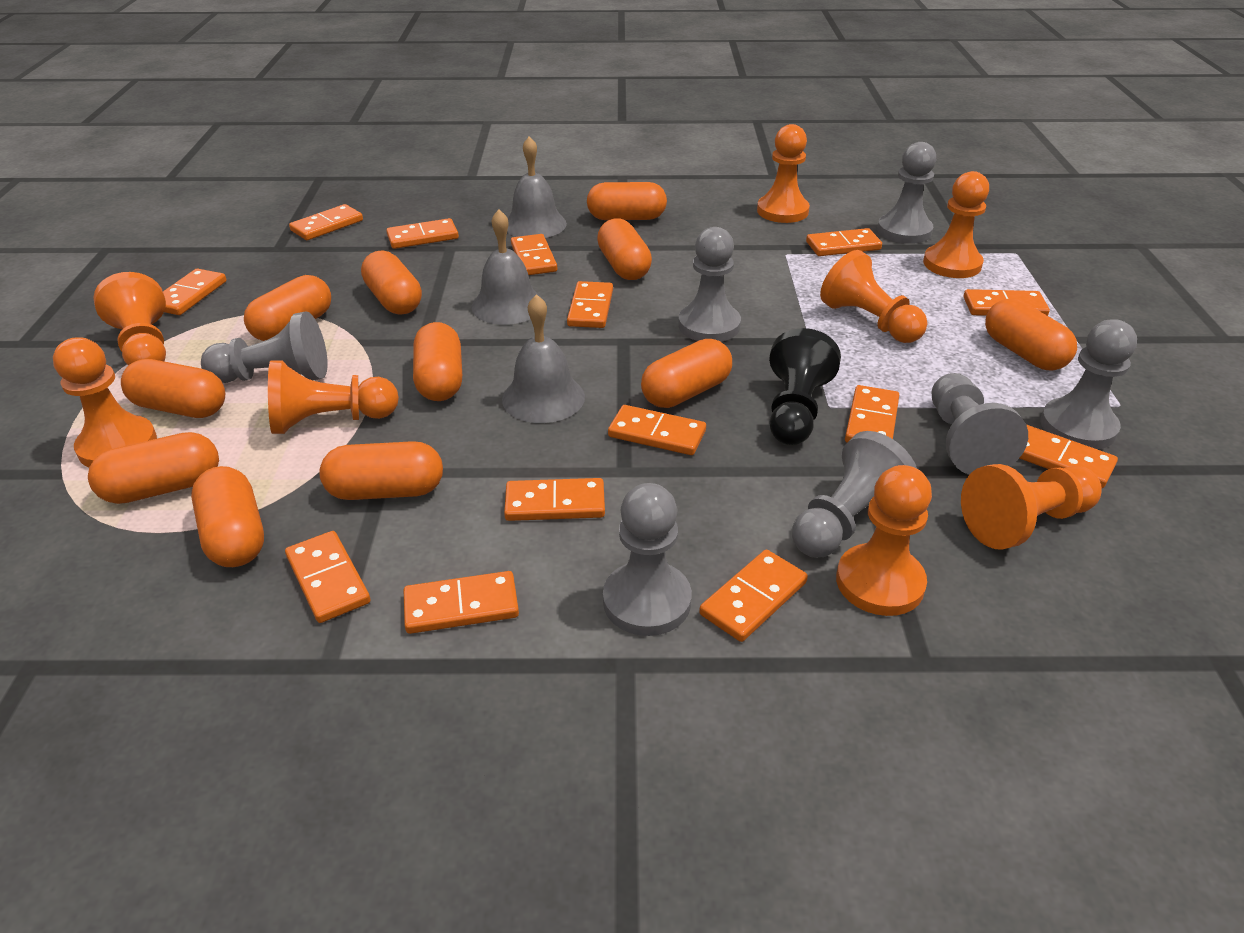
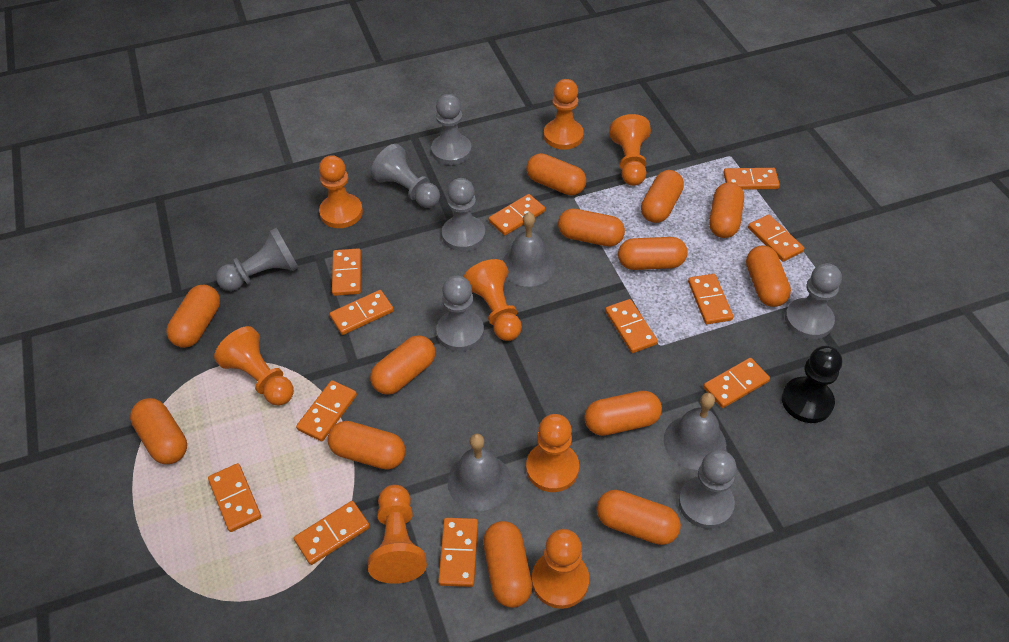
orange capsule: 11 -> 13
orange domino: 14 -> 12

